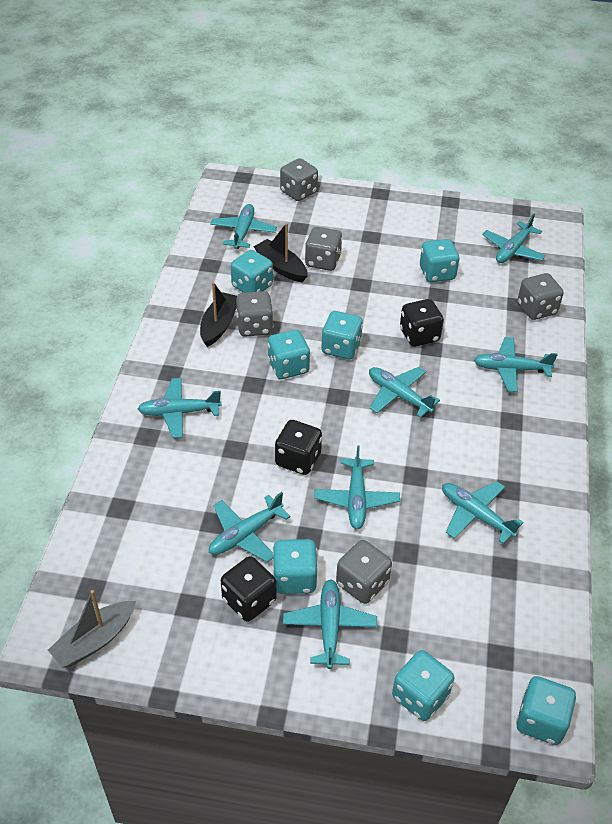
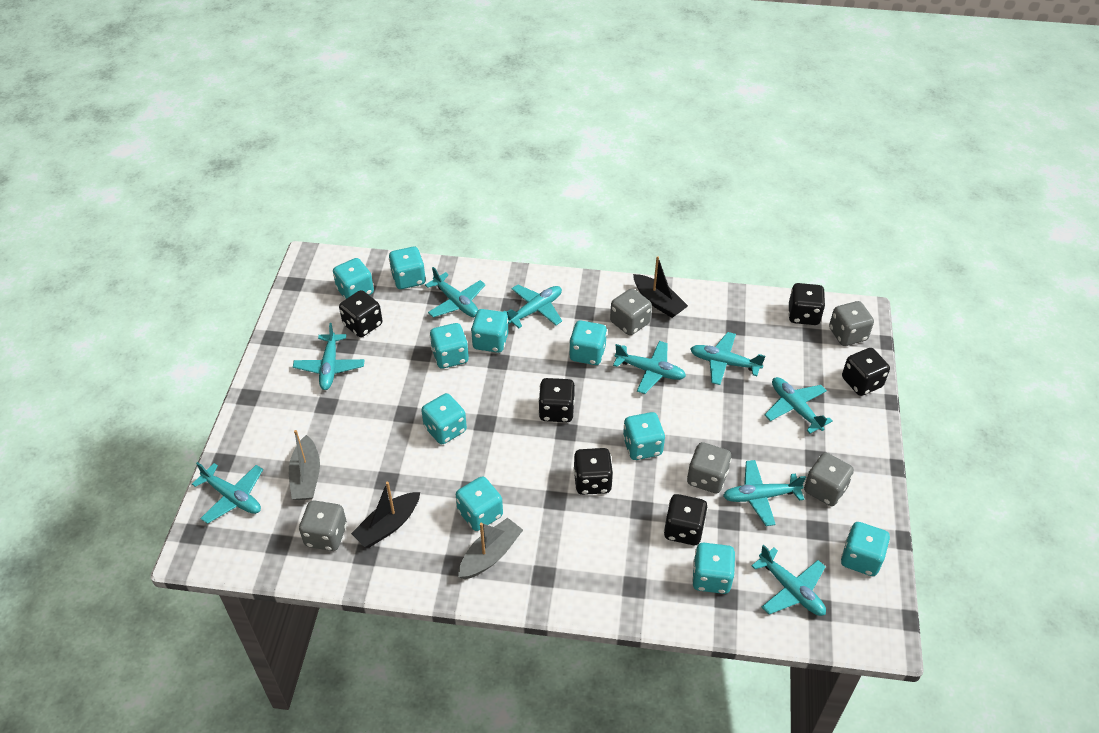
black dice: 3 -> 6
grey boat: 1 -> 2
turquoise dice: 7 -> 10

